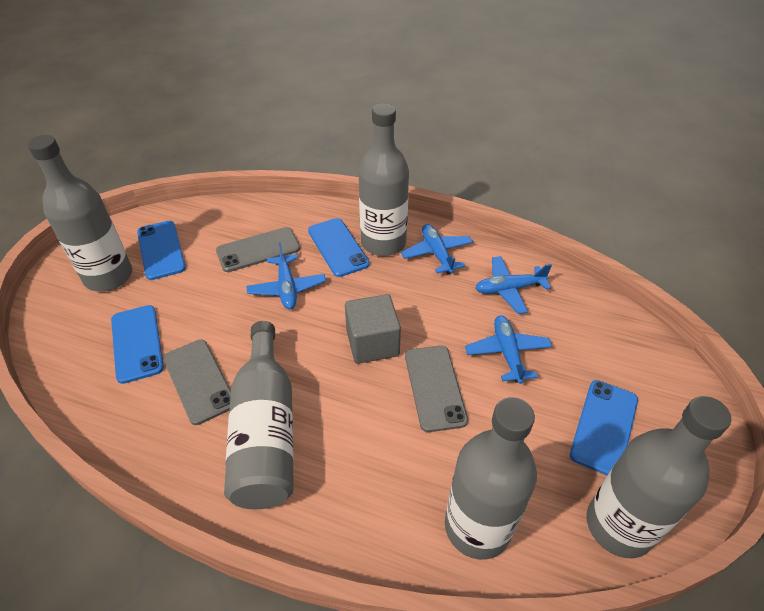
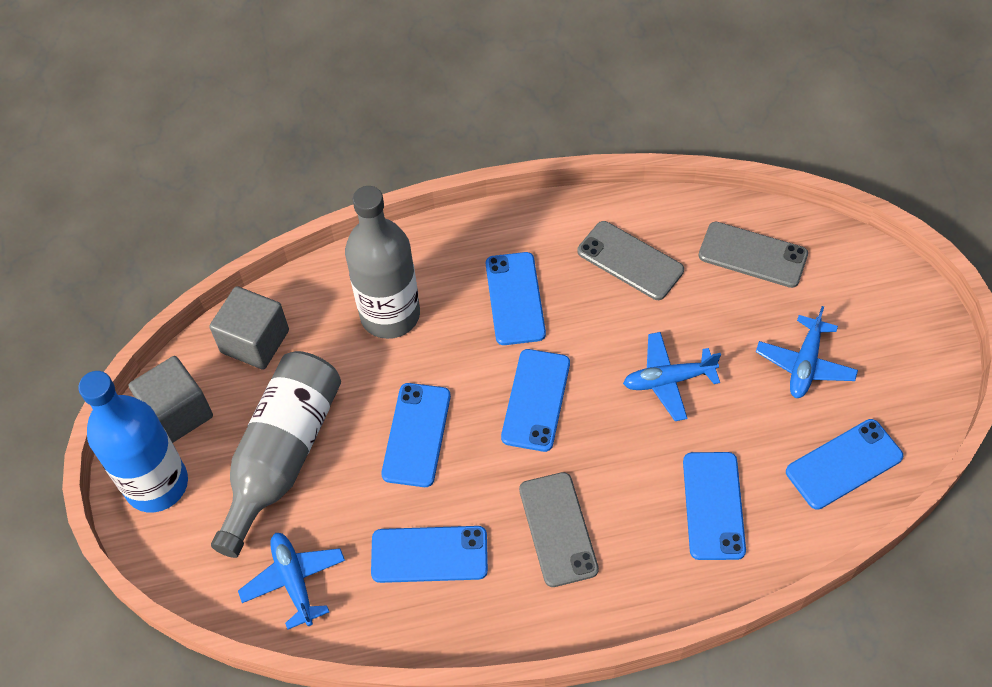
blue bottle: 0 -> 1
blue phone: 4 -> 6
blue plane: 4 -> 3
grey bottle: 5 -> 2
grey cube: 1 -> 2

